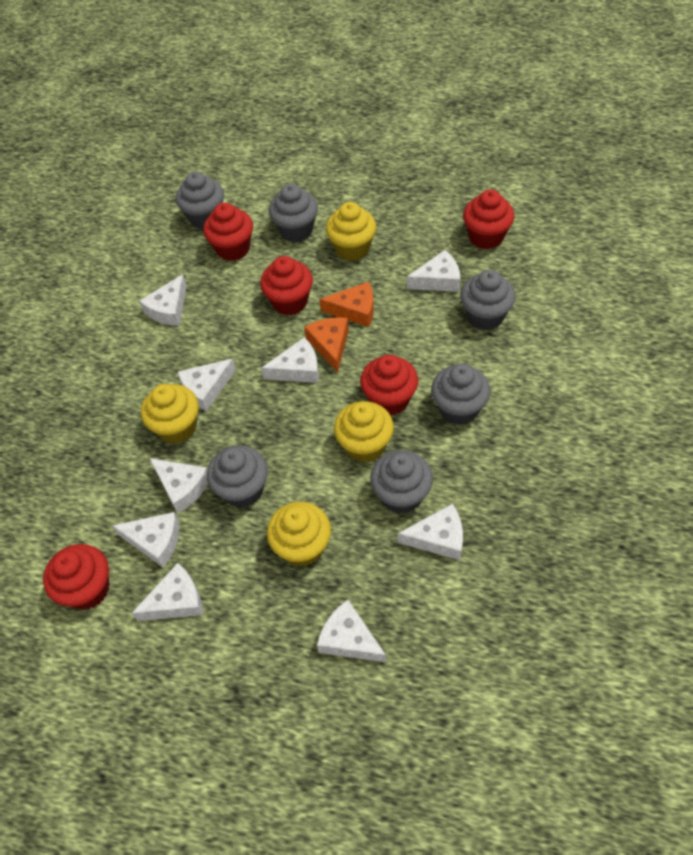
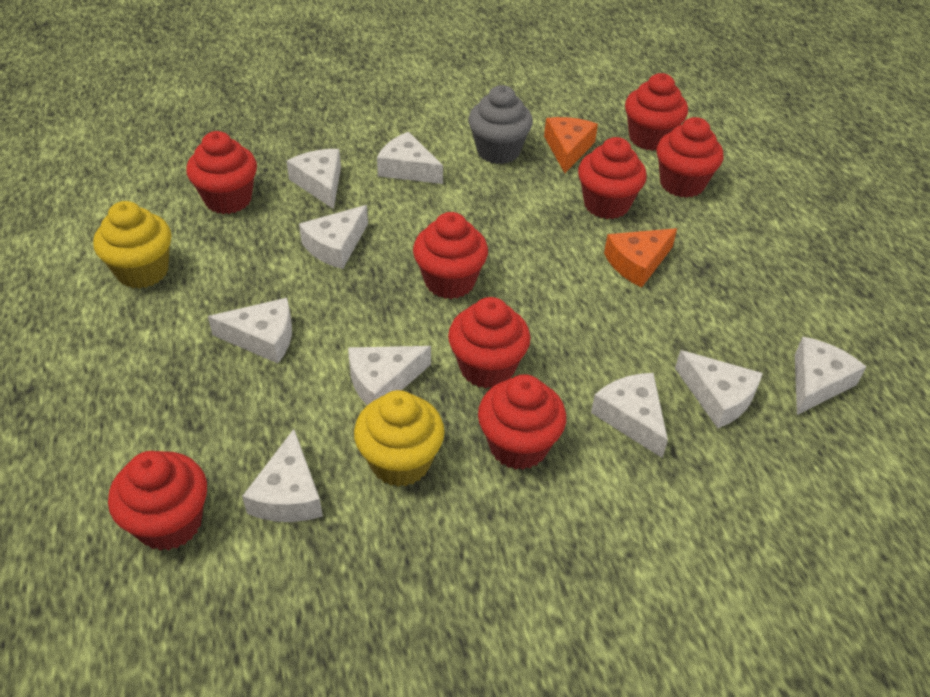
grey cupcake: 6 -> 1
red cupcake: 5 -> 8
yellow cupcake: 4 -> 2

